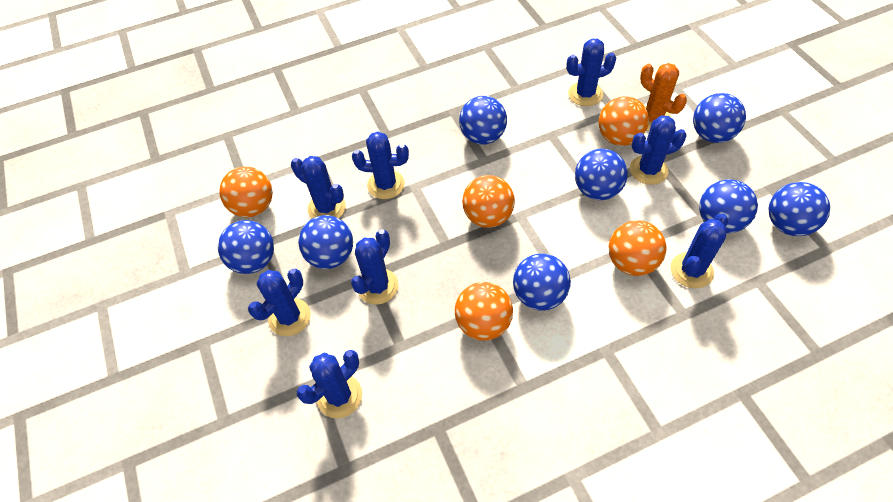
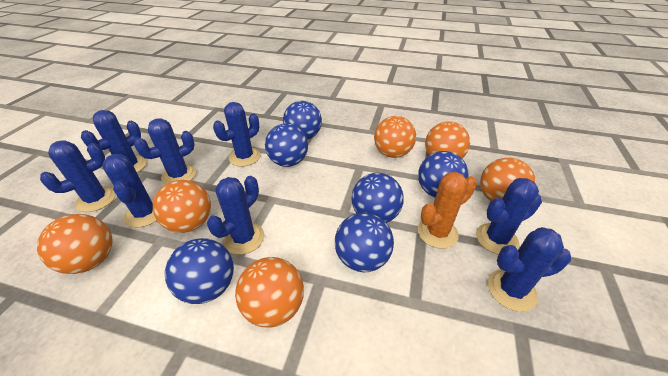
blue ball: 8 -> 6
orange ball: 5 -> 6

